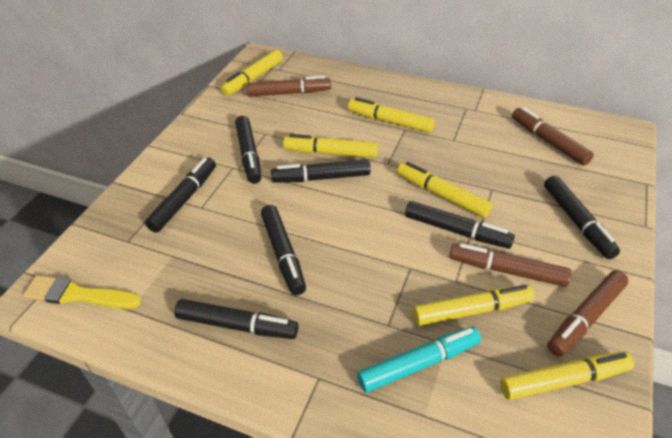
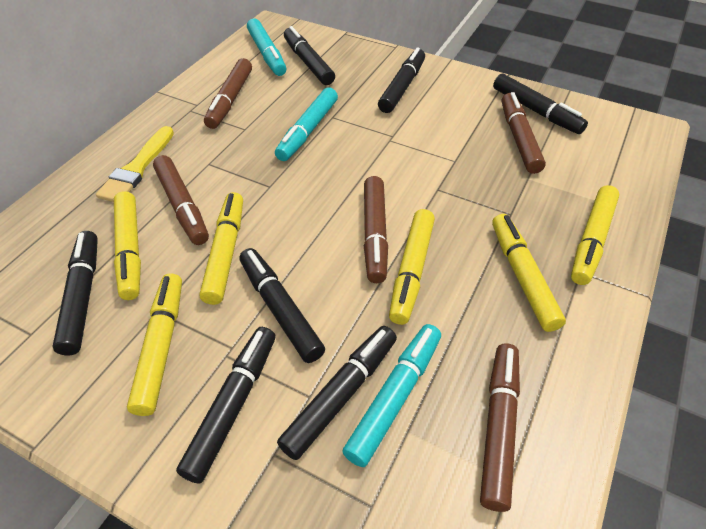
brown marker: 4 -> 5
turquoise marker: 1 -> 3

